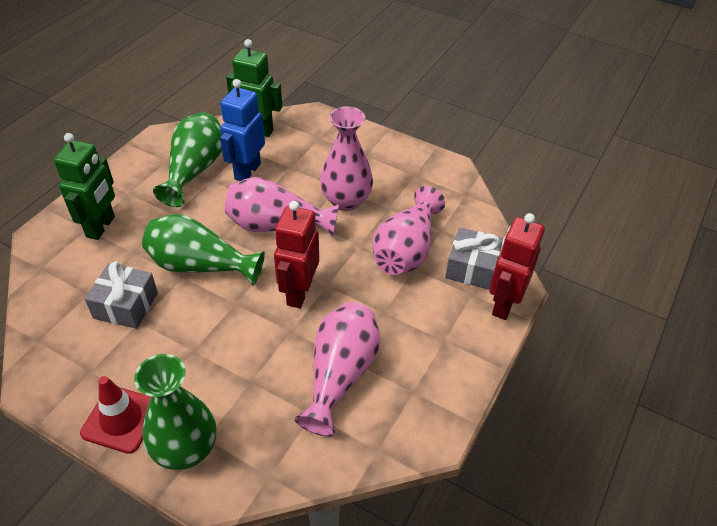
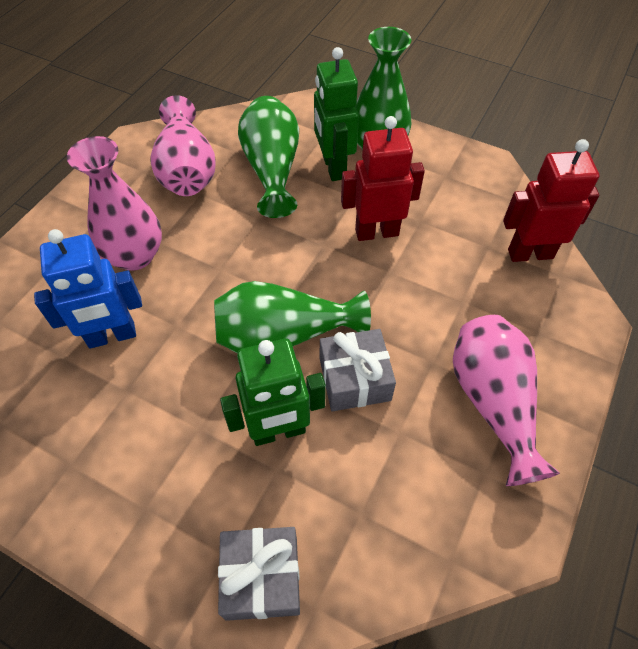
pink vase: 4 -> 3
red traffic cone: 1 -> 0

